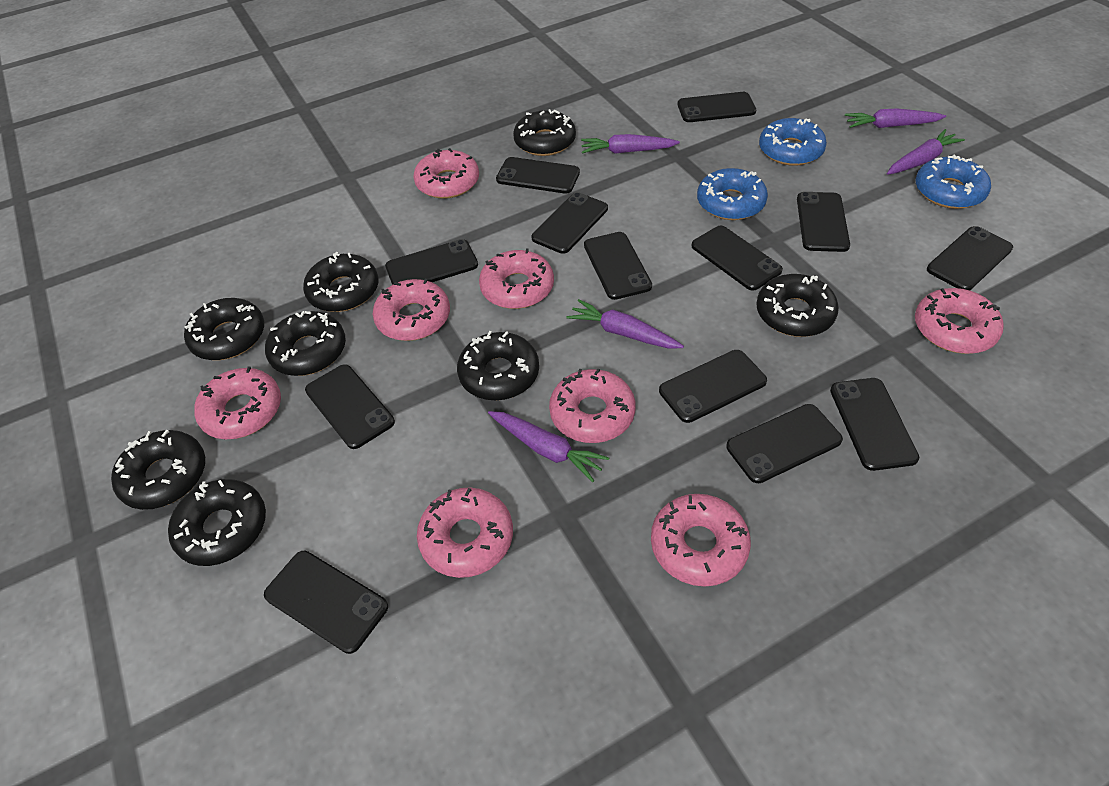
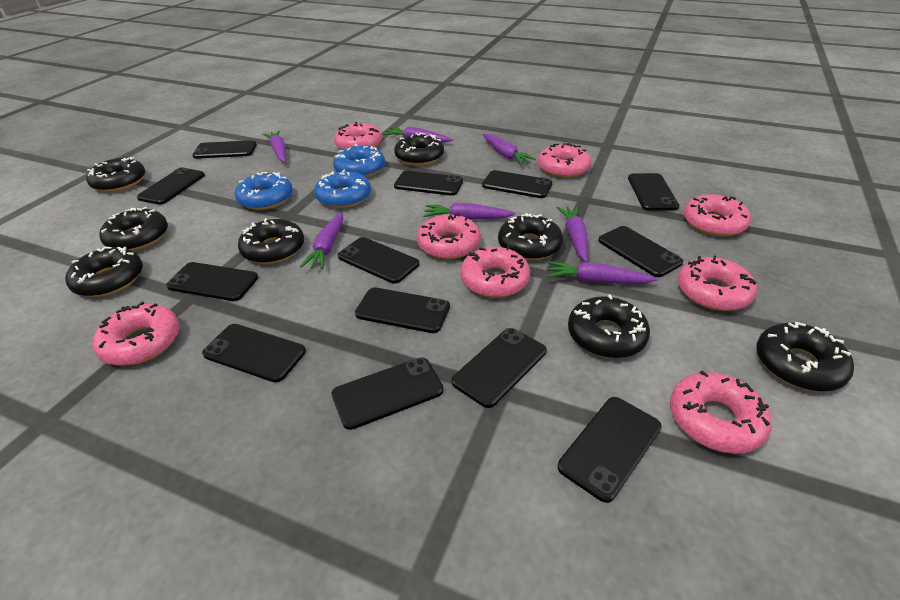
purple carrot: 5 -> 7

